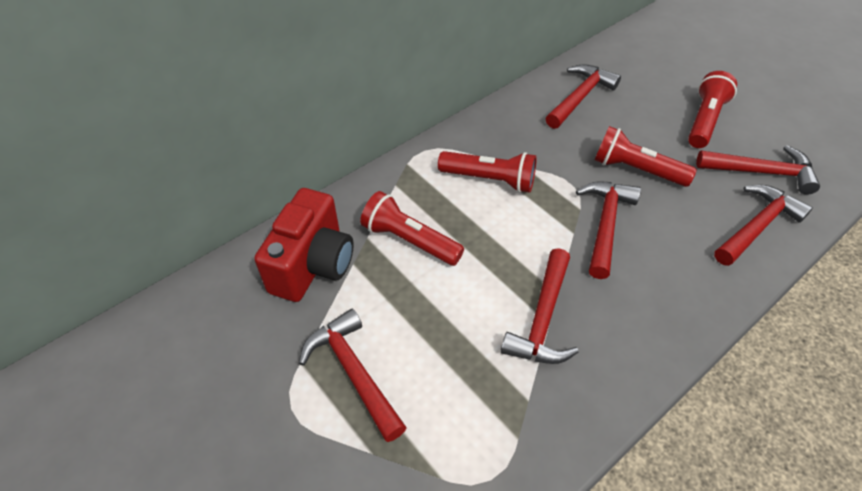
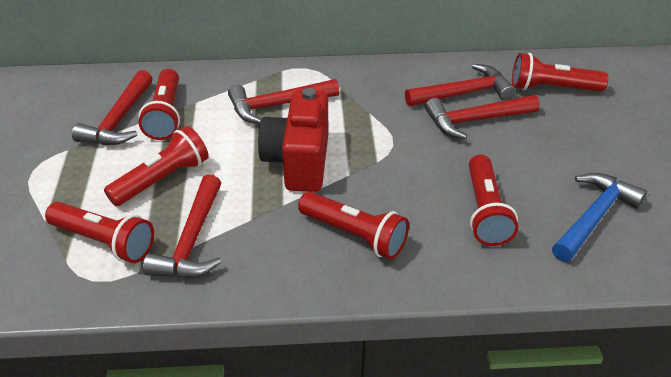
blue hammer: 0 -> 1
red flashlight: 4 -> 6
red hammer: 6 -> 5

